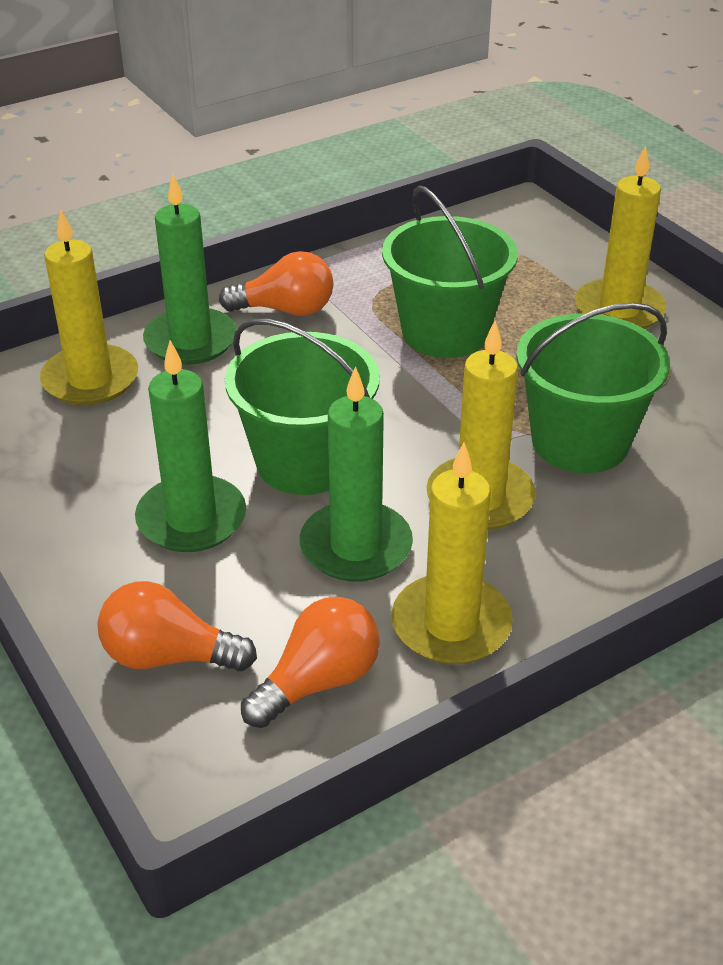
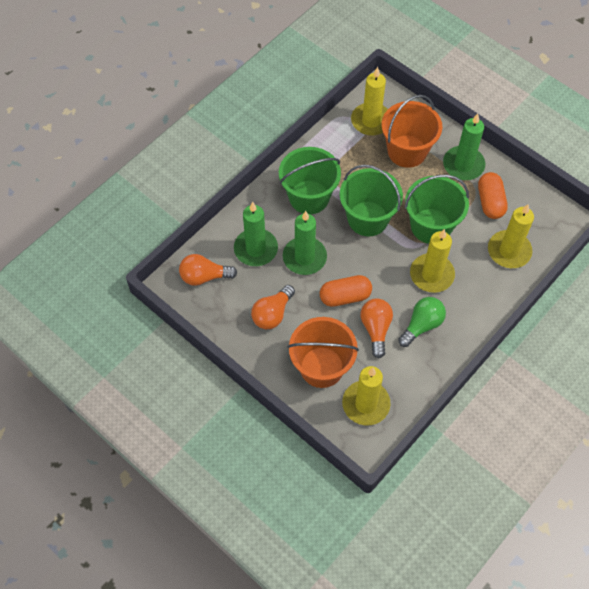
green light bulb: 0 -> 1
orange bucket: 0 -> 2
orange capsule: 0 -> 2

